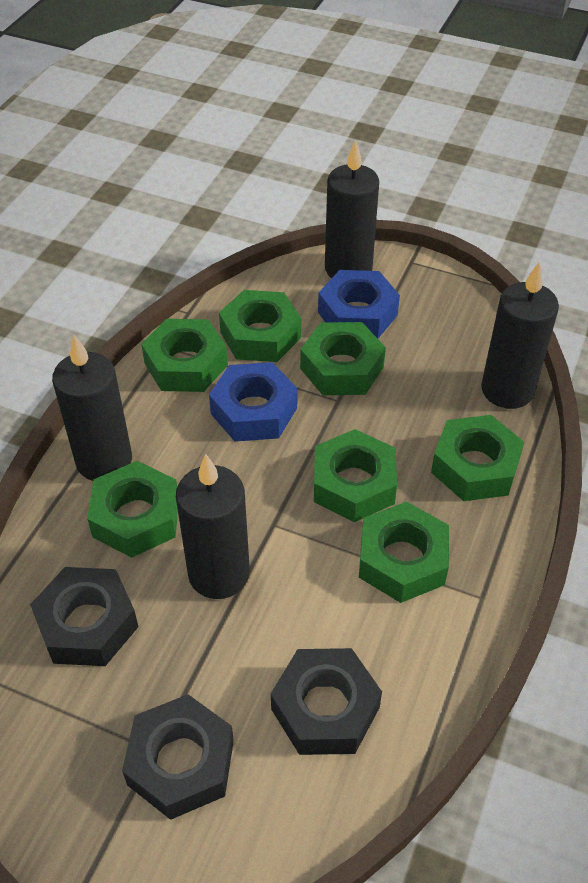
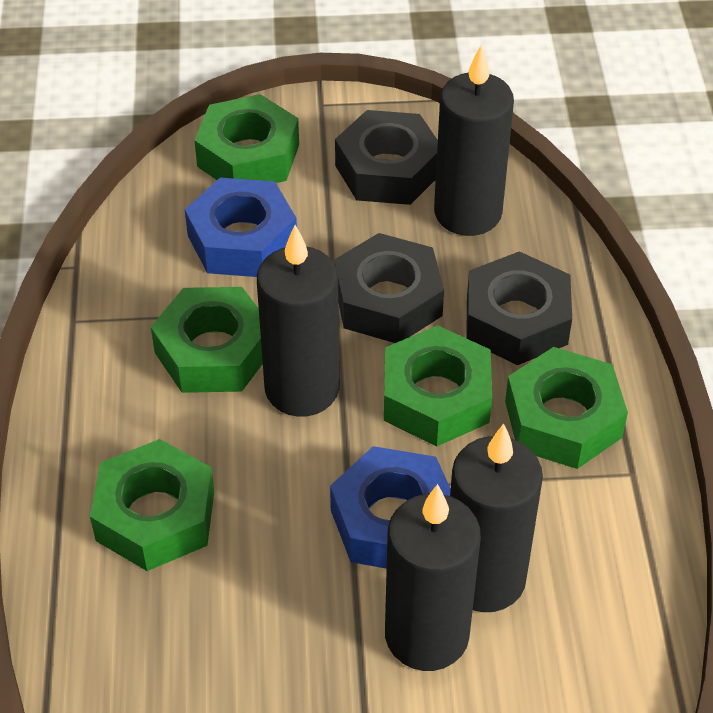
green nut: 7 -> 5

